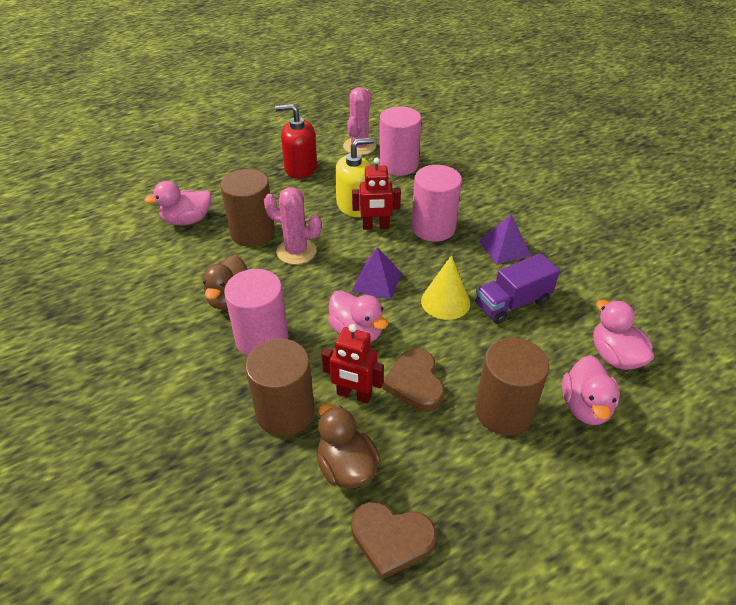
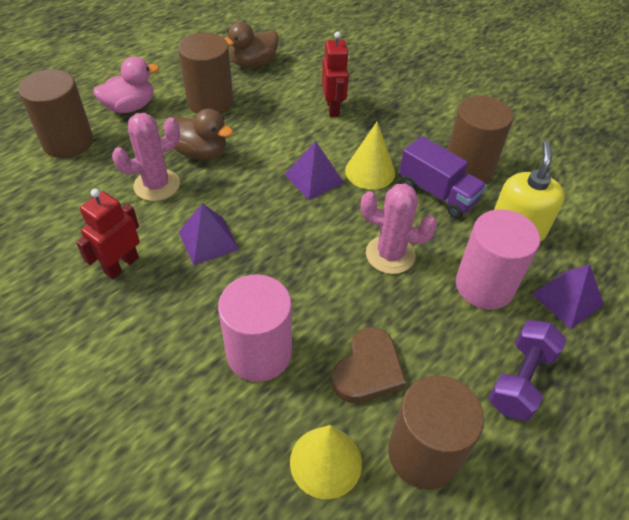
brown cylinder: 3 -> 4
brown heart: 2 -> 1
pink cylinder: 3 -> 2
pink duck: 4 -> 1
purple dumbbell: 0 -> 1
purple pyramid: 2 -> 3
red soap dispenser: 1 -> 0
yellow cone: 1 -> 2

